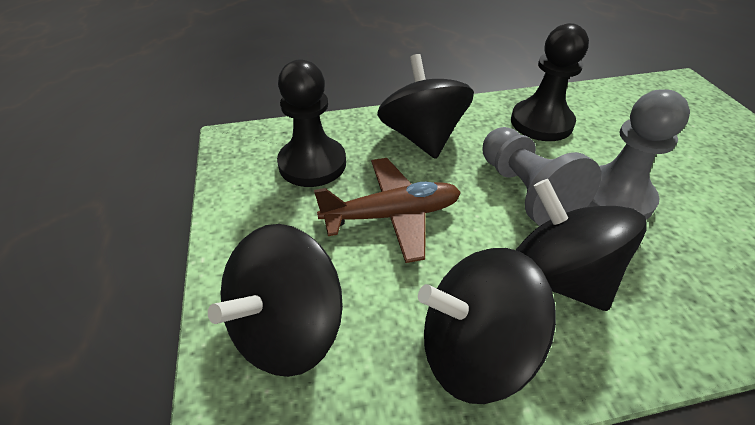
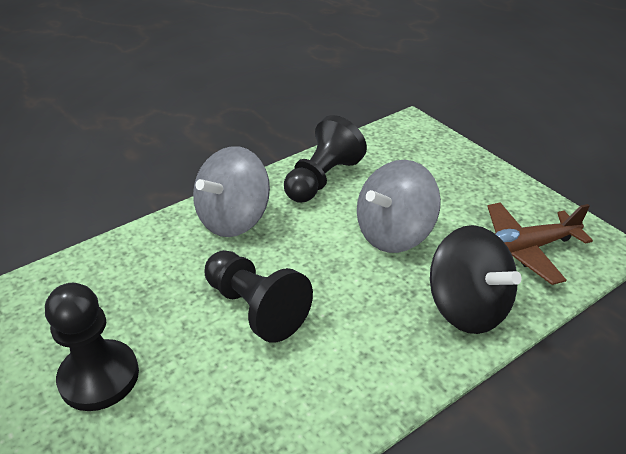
black pawn: 2 -> 3
black spinning top: 4 -> 1
grey pawn: 2 -> 0
grey spinning top: 0 -> 2

